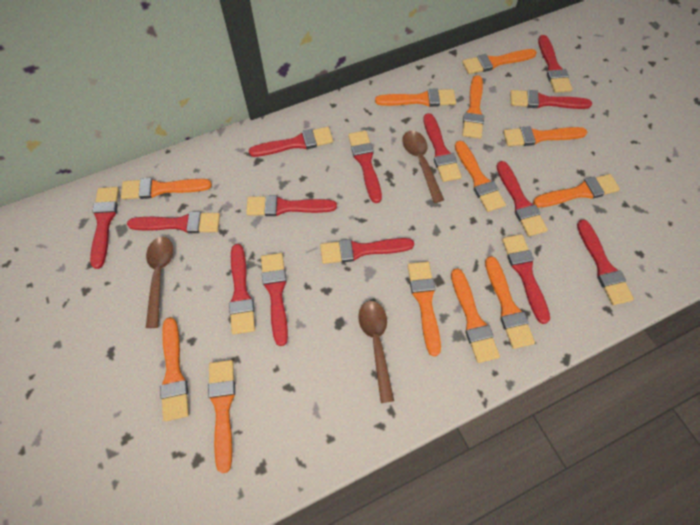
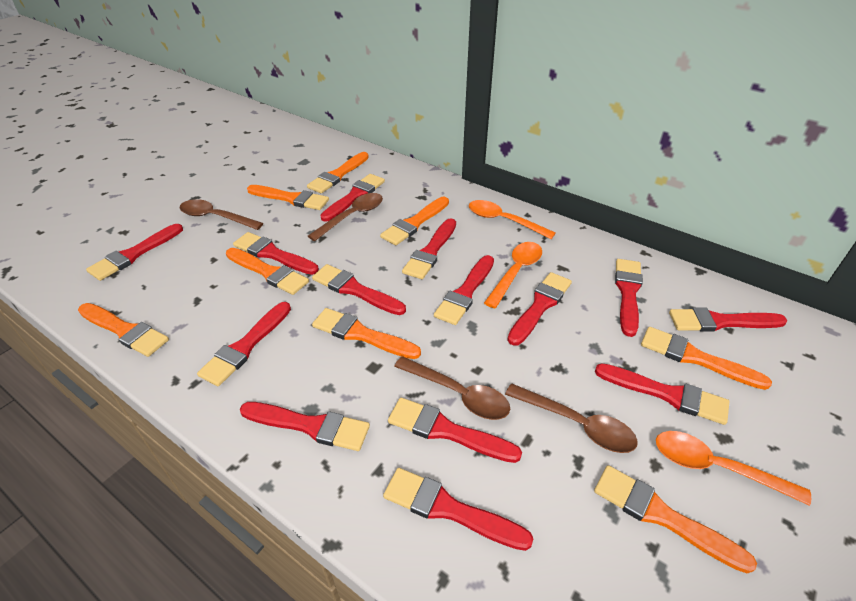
brown spoon: 3 -> 4
orange brush: 12 -> 8
orange spoon: 0 -> 3

